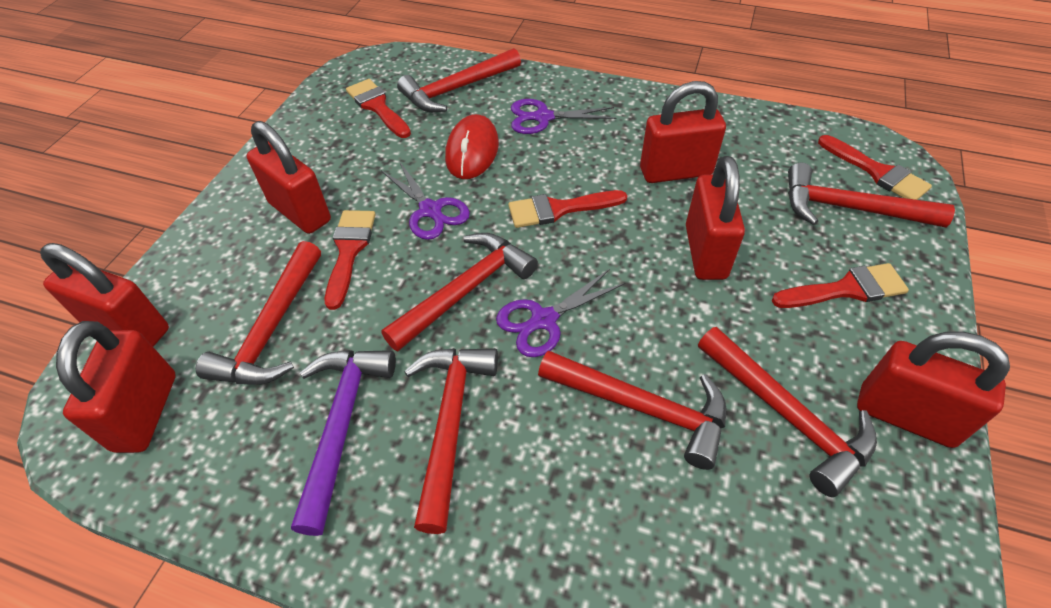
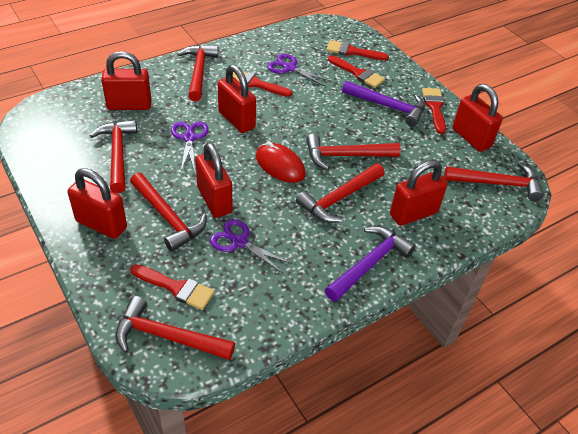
purple hammer: 1 -> 2

